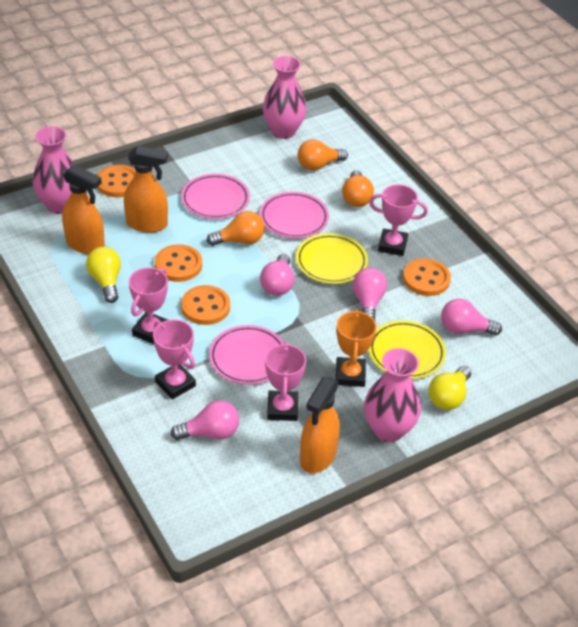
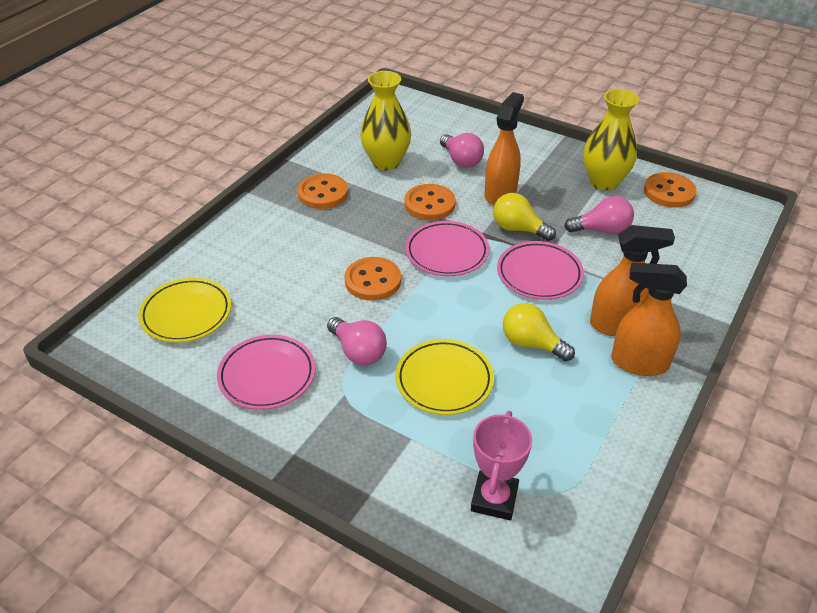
orange light bulb: 3 -> 0
orange trophy: 1 -> 0
pink light bulb: 4 -> 3
pink trophy: 4 -> 1
pink vase: 3 -> 0
yellow vase: 0 -> 2

